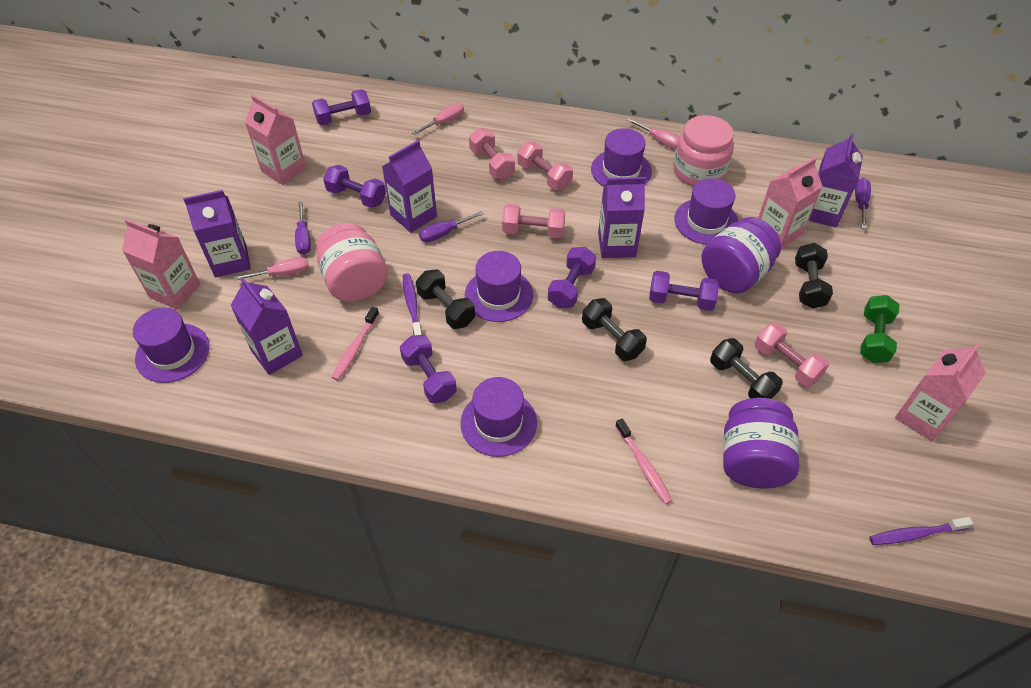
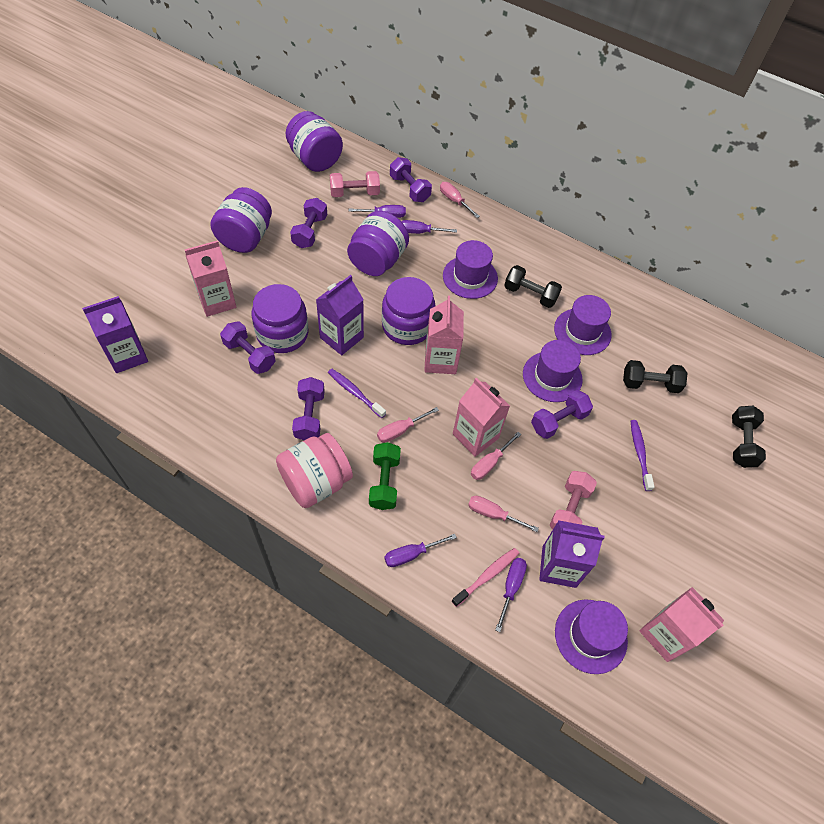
black dumbbell: 4 -> 3
pink dumbbell: 4 -> 2
pink jar: 2 -> 1
pink screwdriver: 3 -> 4
pink toothbrush: 2 -> 1
purple carton: 5 -> 3
purple hat: 5 -> 4
purple jar: 2 -> 5
purple screwdriver: 3 -> 4

